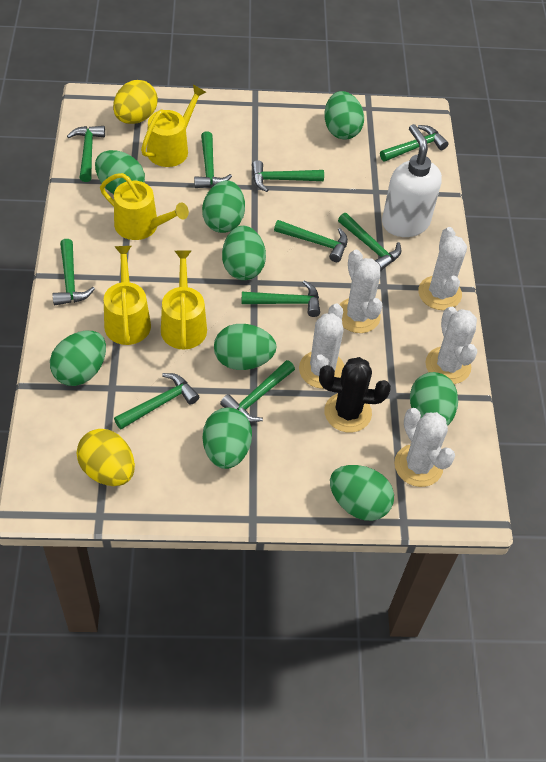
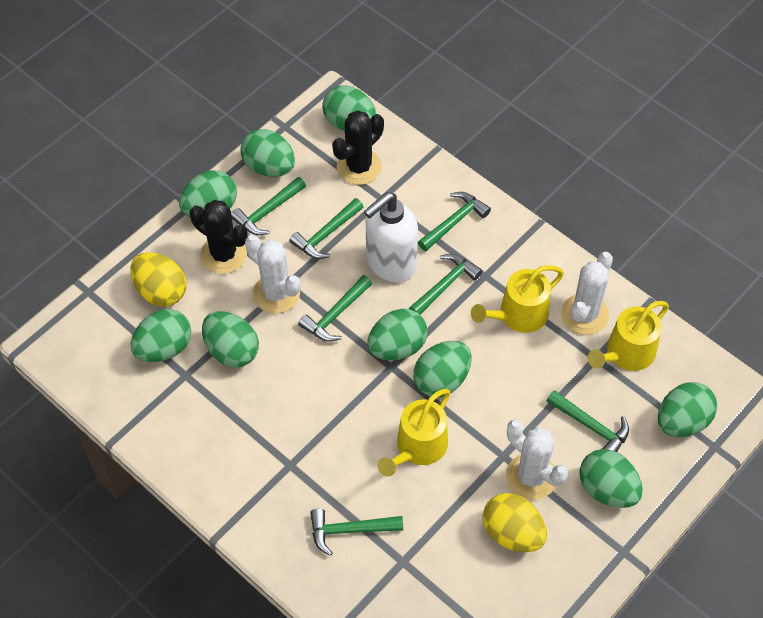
black cactus: 1 -> 2
green hammer: 10 -> 7
white cactus: 5 -> 3
yellow watering can: 4 -> 3

